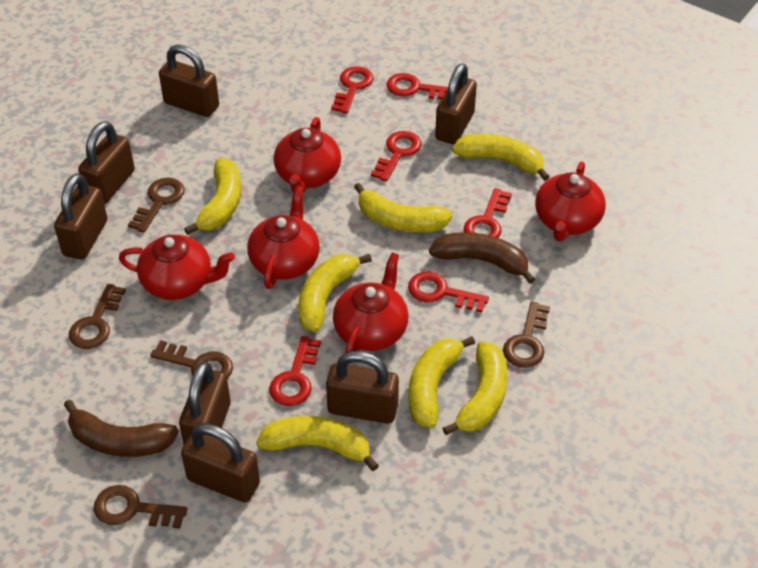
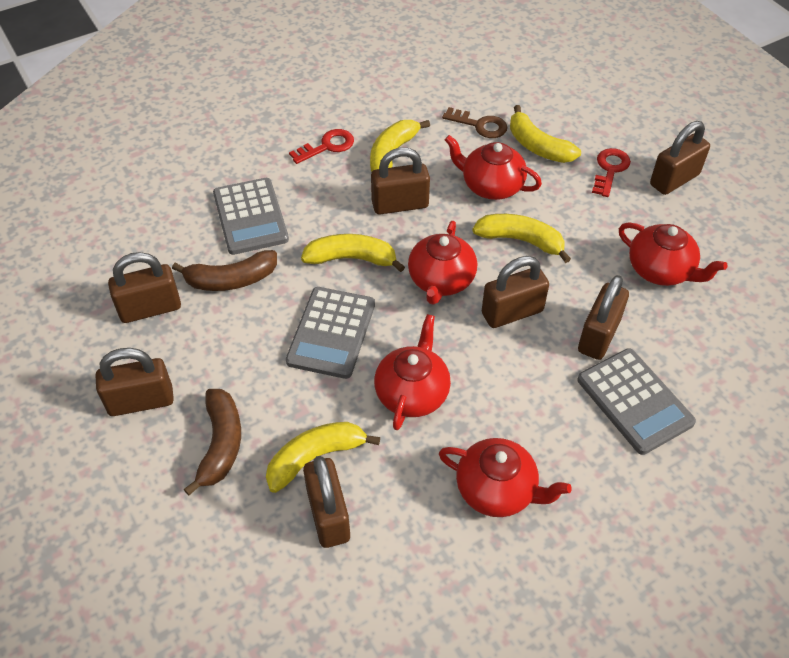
brown key: 5 -> 1
grey calculator: 0 -> 3
red key: 6 -> 2
yellow banana: 7 -> 5

